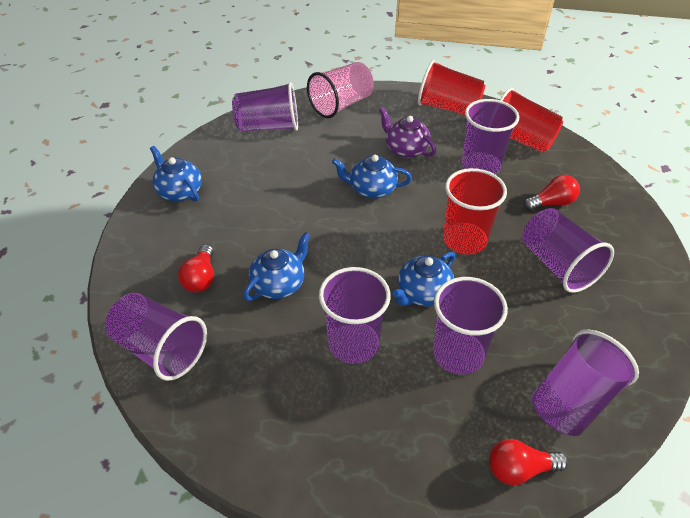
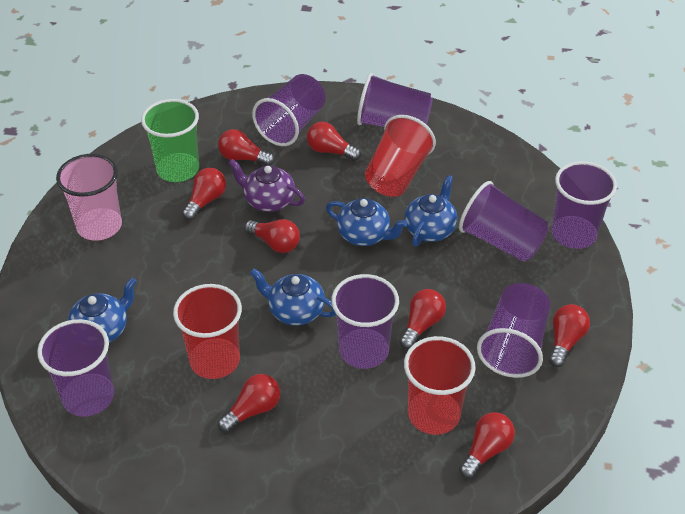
green cup: 0 -> 1
red light bulb: 3 -> 8

